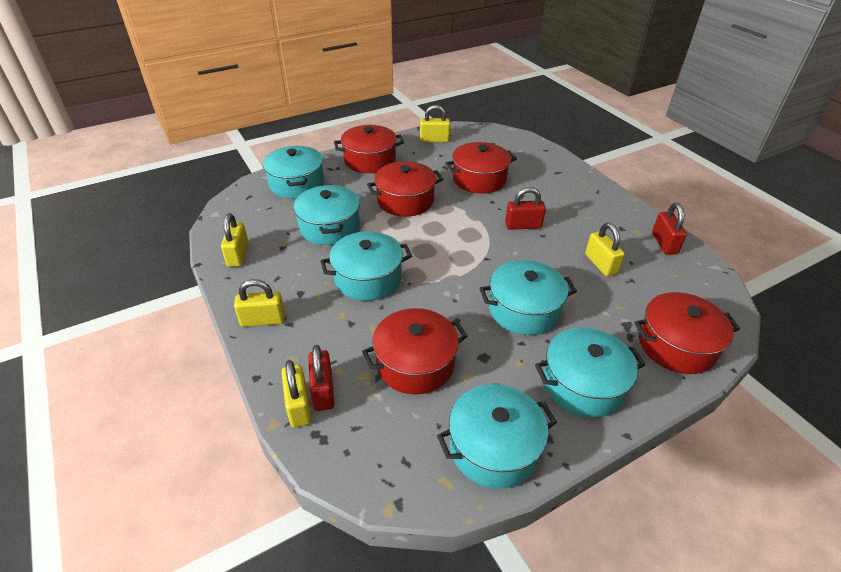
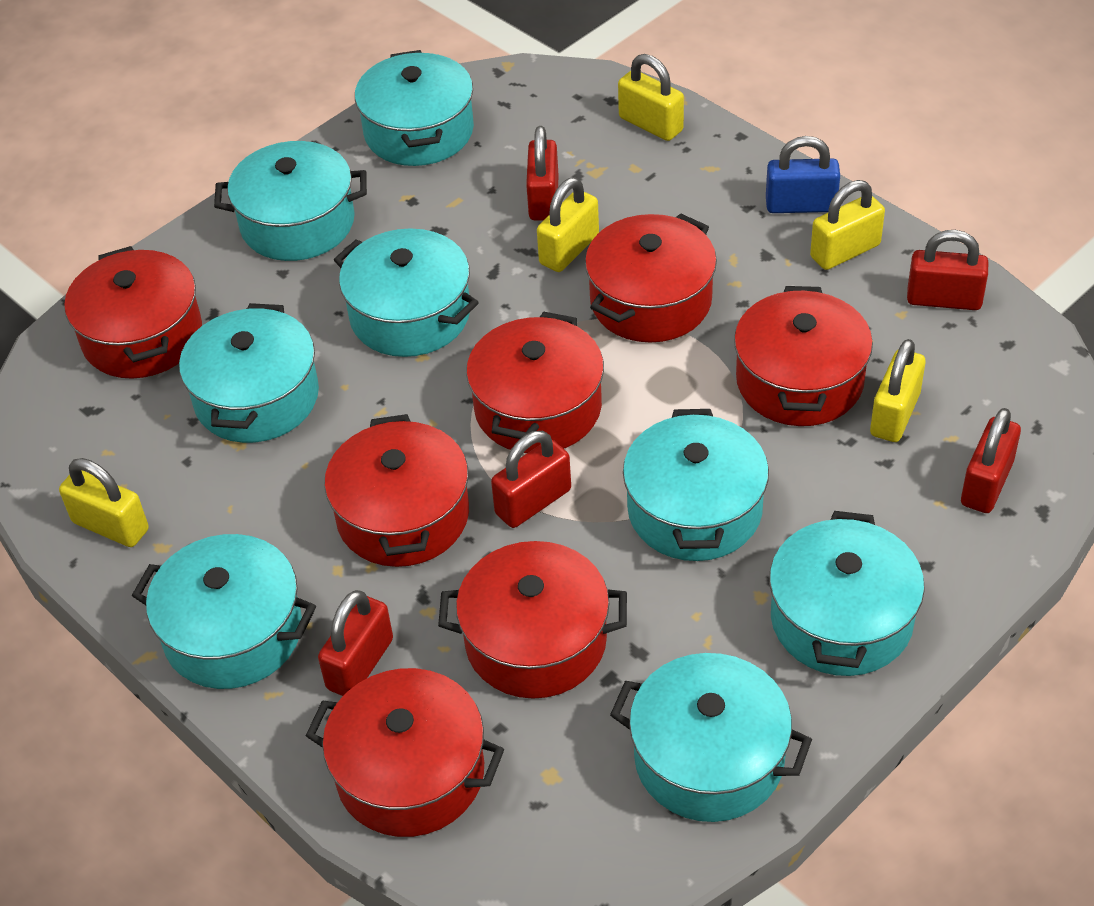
blue padlock: 0 -> 1
red padlock: 3 -> 5
red pot: 5 -> 7
turquoise pot: 6 -> 8

